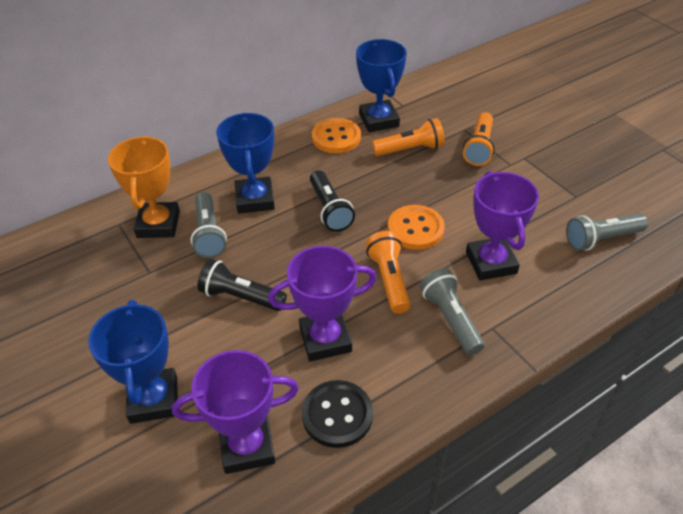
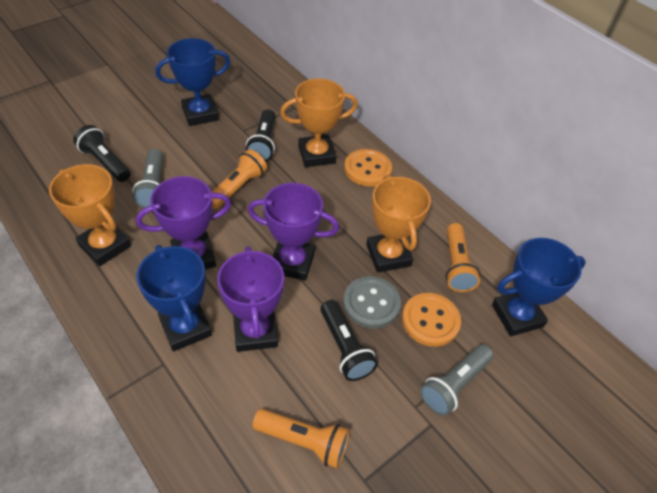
black button: 1 -> 0
black flashlight: 2 -> 3
grey button: 0 -> 1
grey flashlight: 3 -> 2
orange trophy: 1 -> 3

